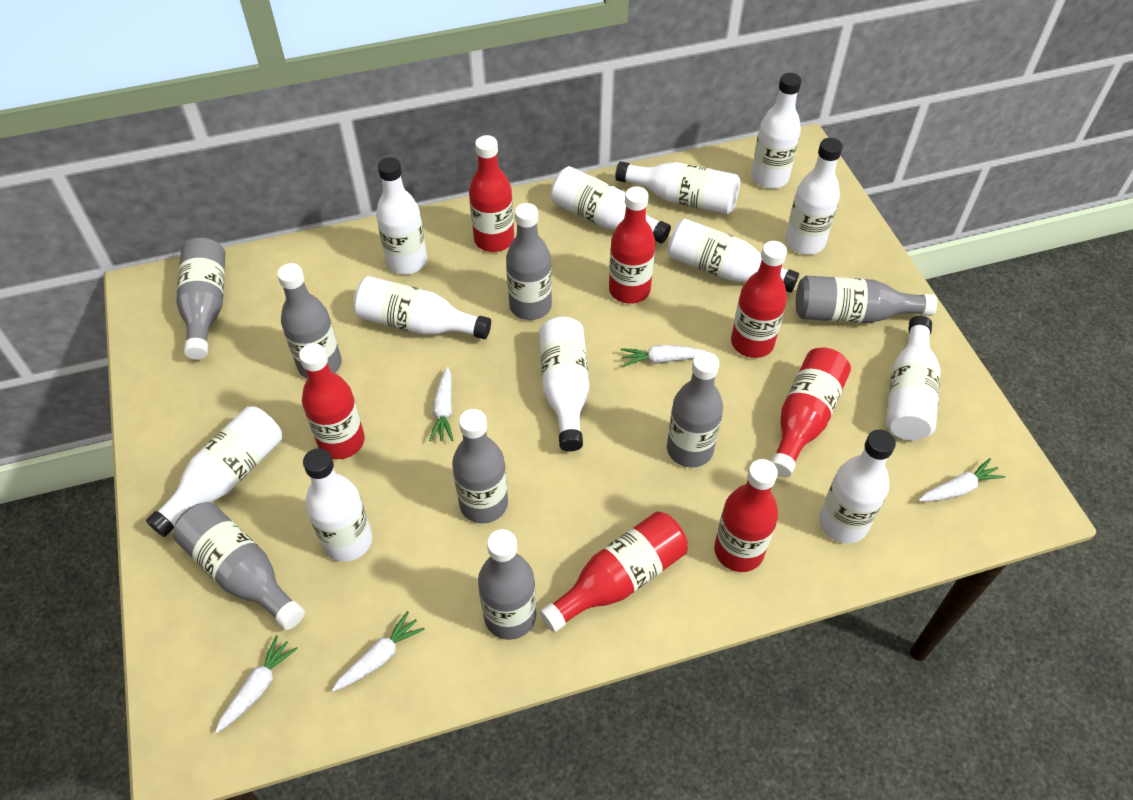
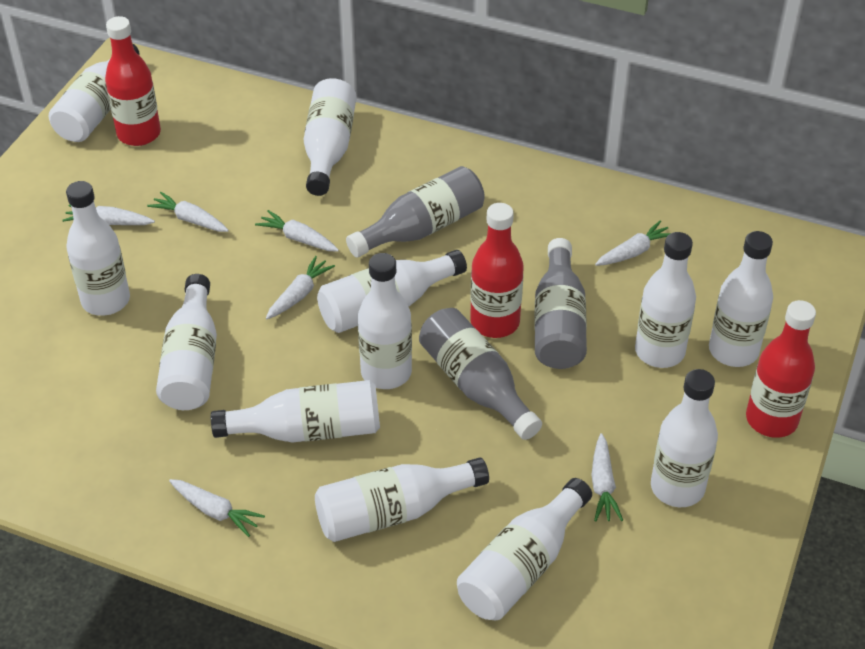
grey bottle: 8 -> 3
red bottle: 7 -> 3
white carrot: 5 -> 7

